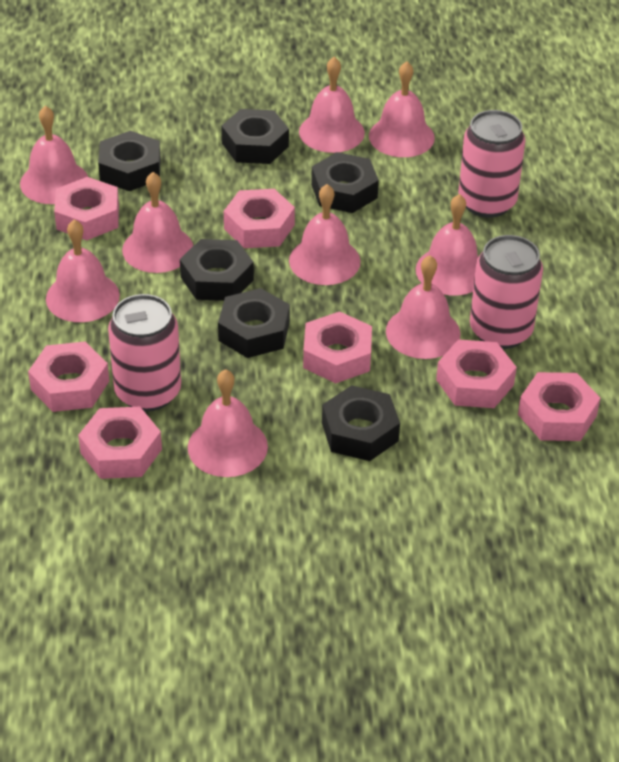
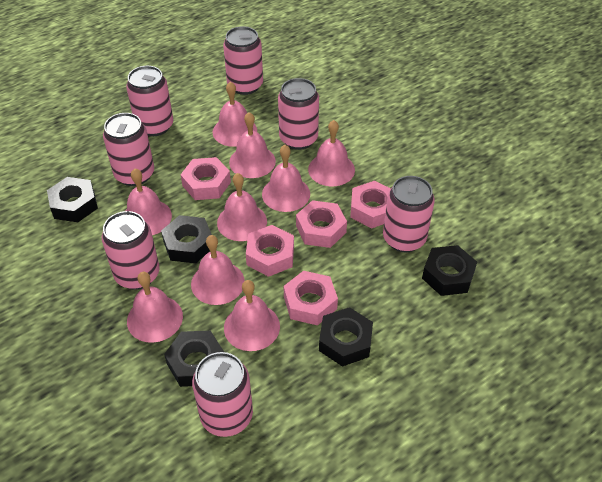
black nut: 6 -> 5
pink can: 3 -> 7
pink nut: 7 -> 5

